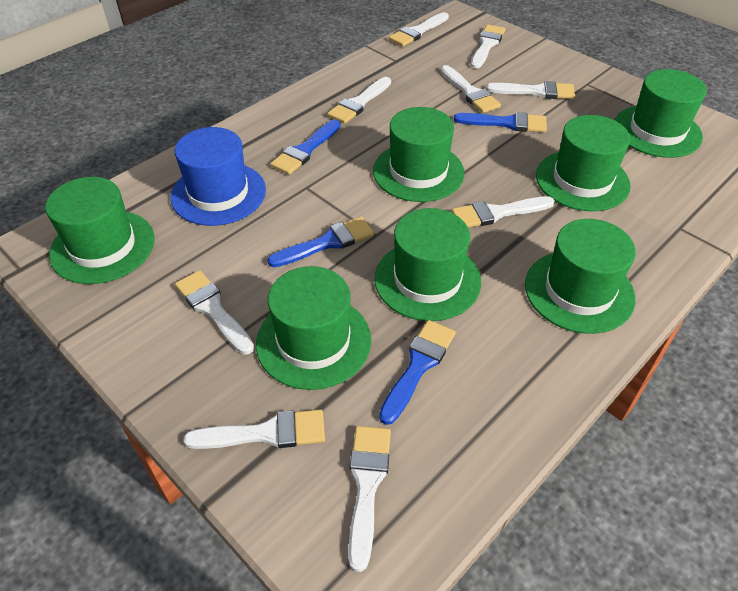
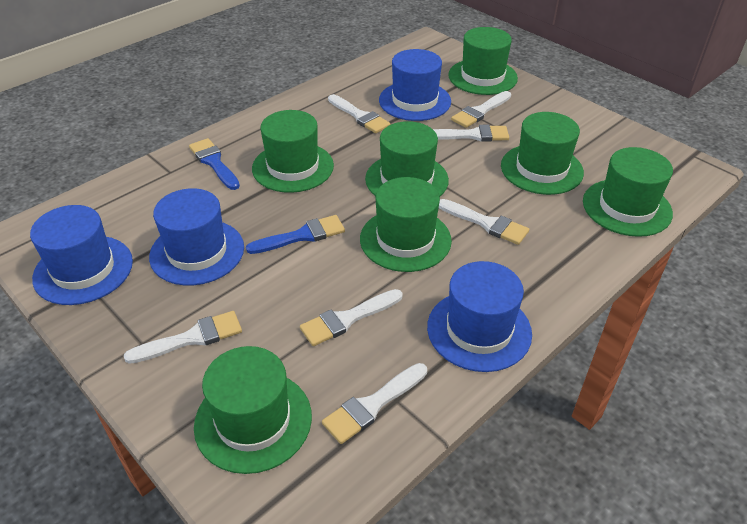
blue brush: 4 -> 2
blue hat: 1 -> 4
white brush: 9 -> 7

